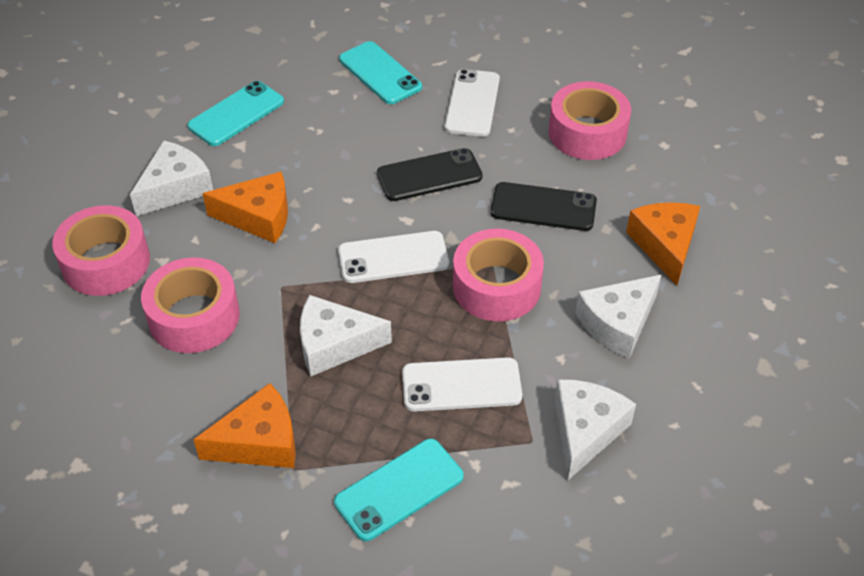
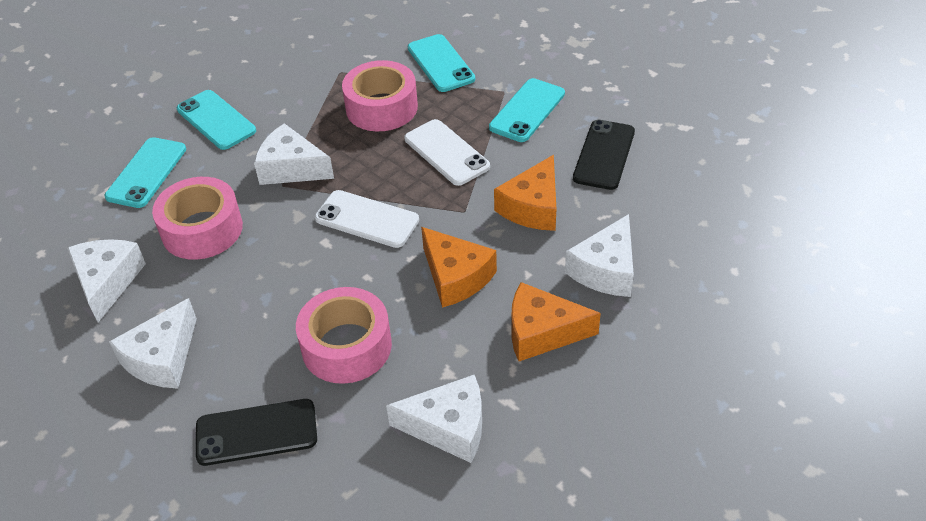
pink tape: 4 -> 3
turquoise phone: 3 -> 4
white cheese: 4 -> 5
white phone: 3 -> 2

